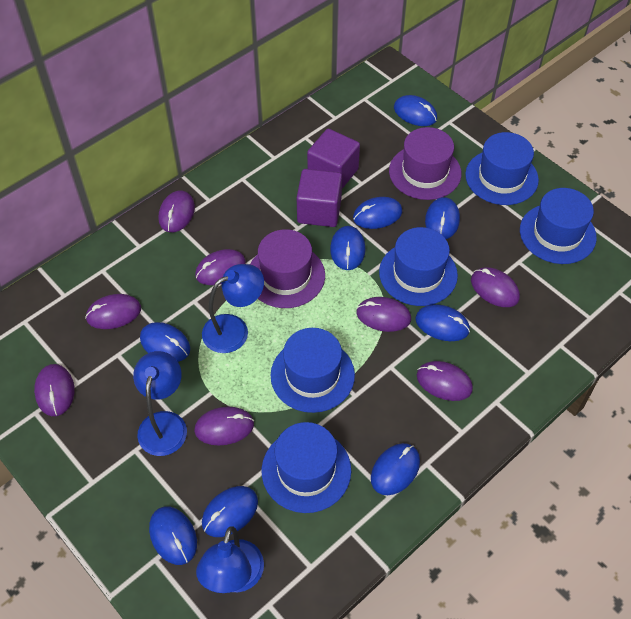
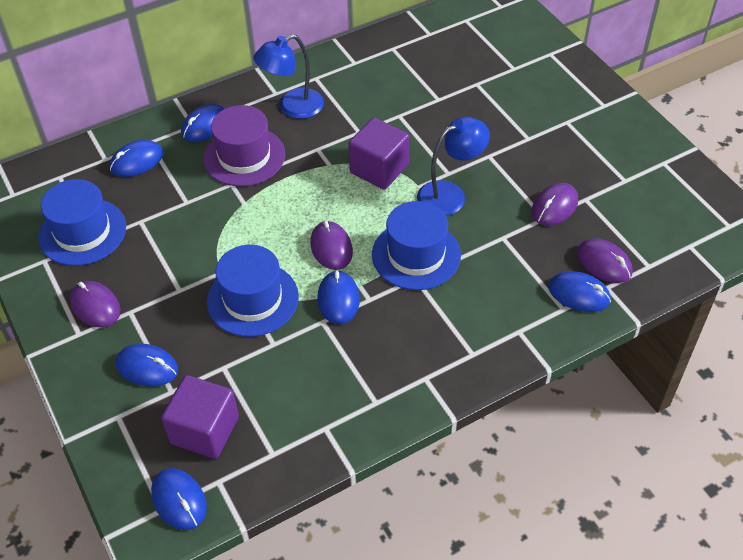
blue hat: 5 -> 3
blue lamp: 3 -> 2
blue mouse: 9 -> 6
purple hat: 2 -> 1
purple mouse: 8 -> 4

